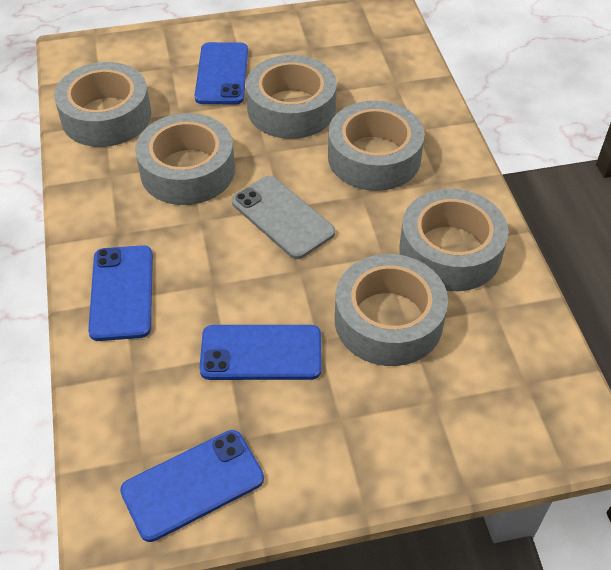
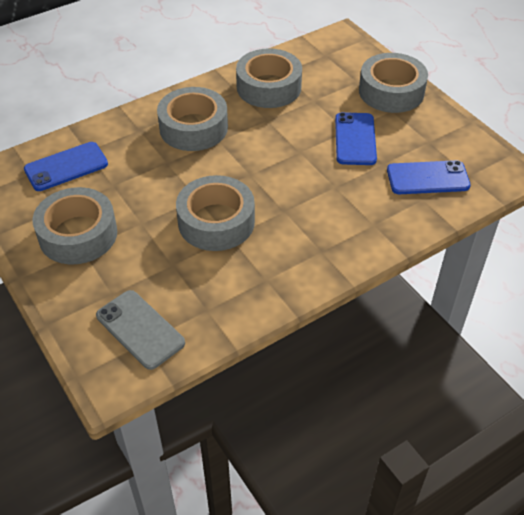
blue phone: 4 -> 3
grey tape: 6 -> 5

